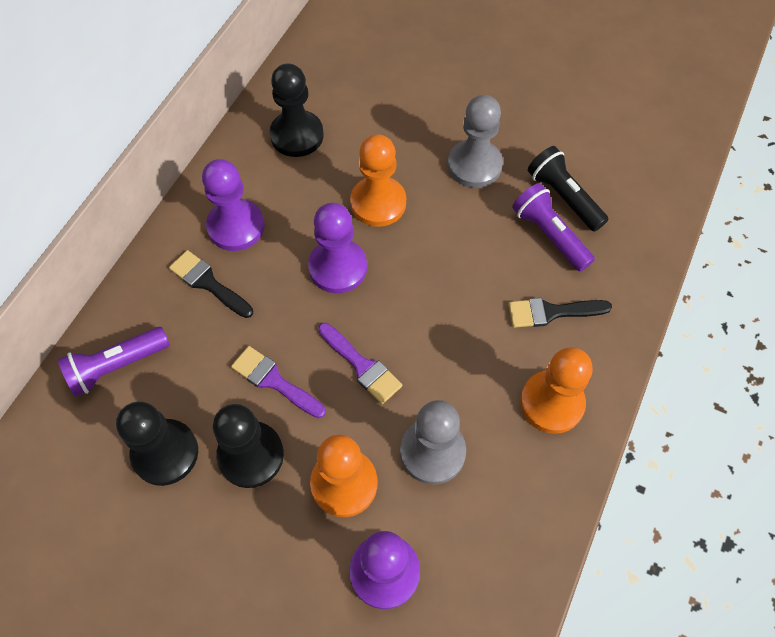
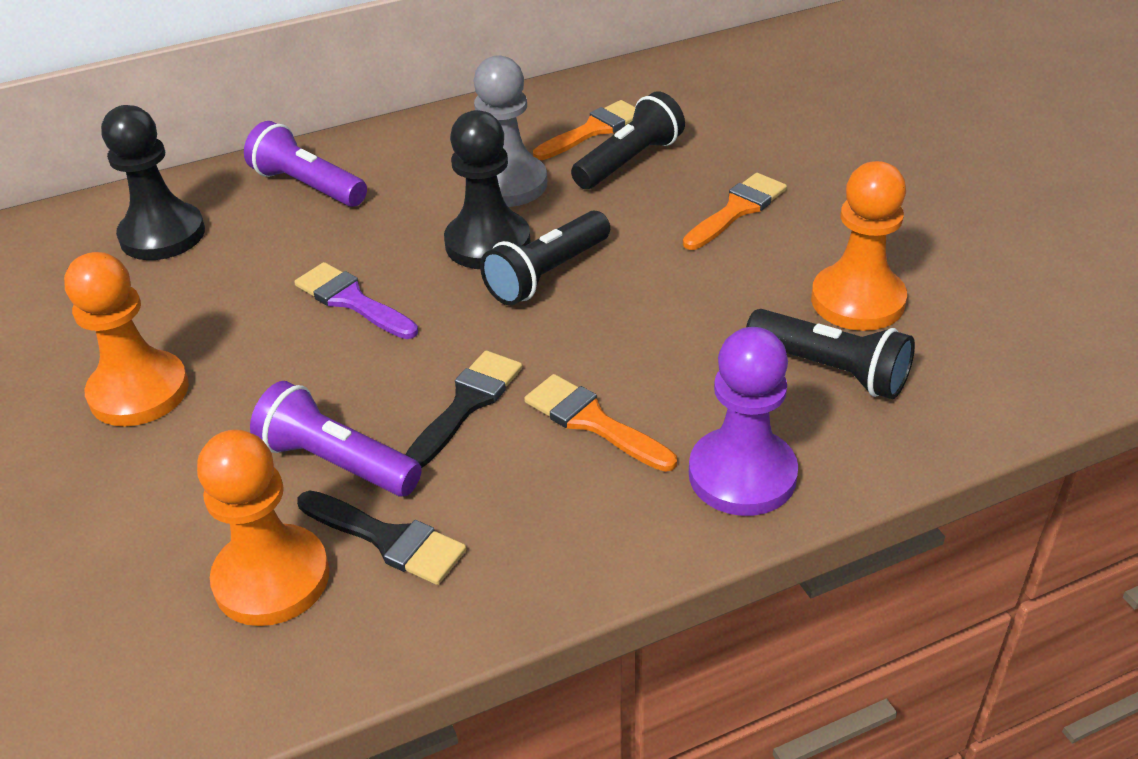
black flashlight: 1 -> 3
black pawn: 3 -> 2
grey pawn: 2 -> 1
orange brush: 0 -> 3
purple brush: 2 -> 1
purple pawn: 3 -> 1

